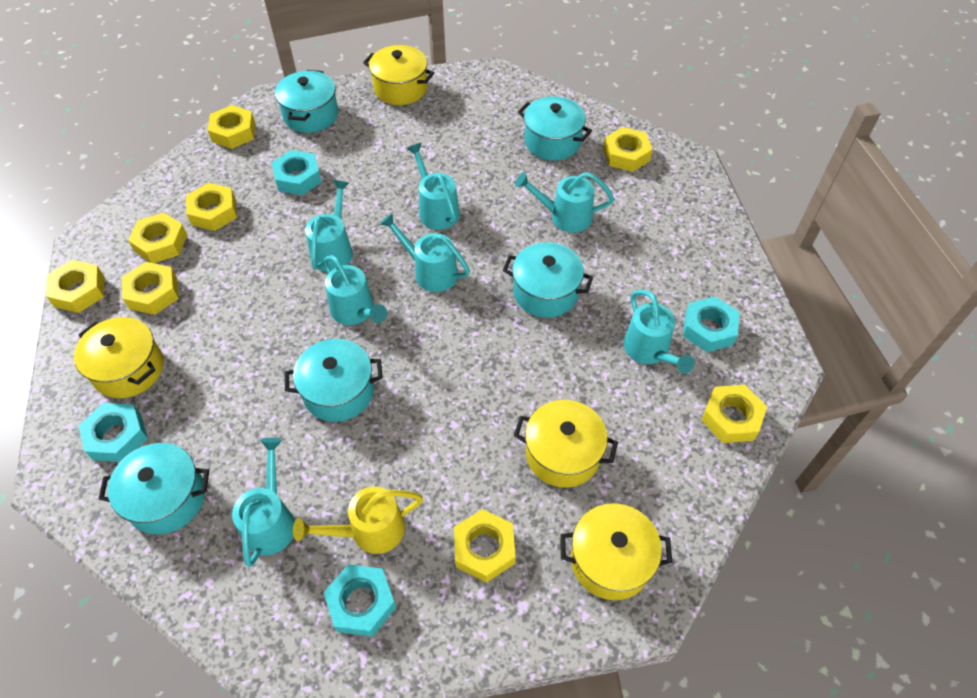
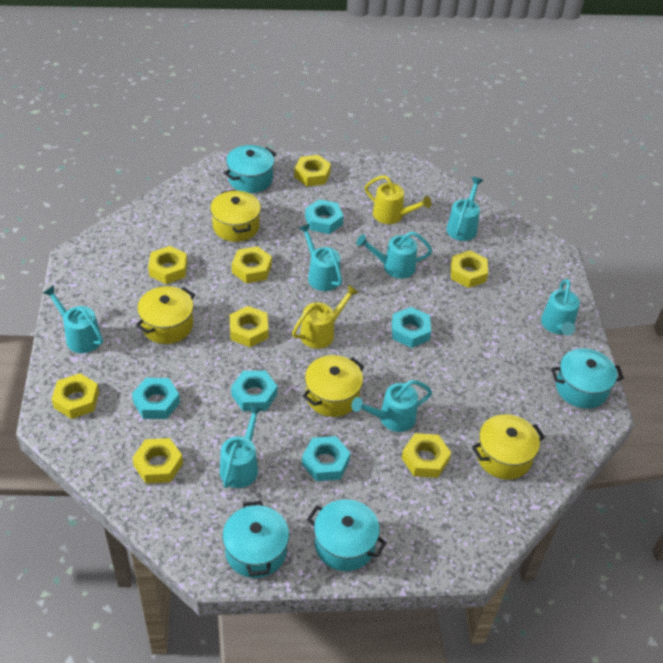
turquoise nut: 4 -> 5
turquoise pot: 5 -> 4
yellow watering can: 1 -> 2

